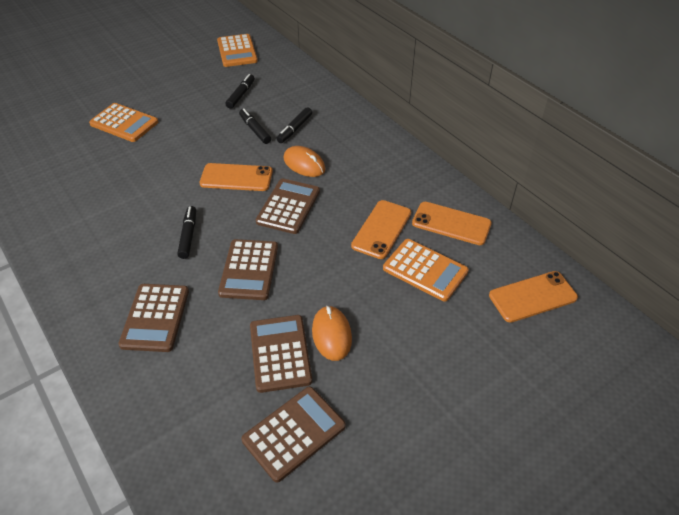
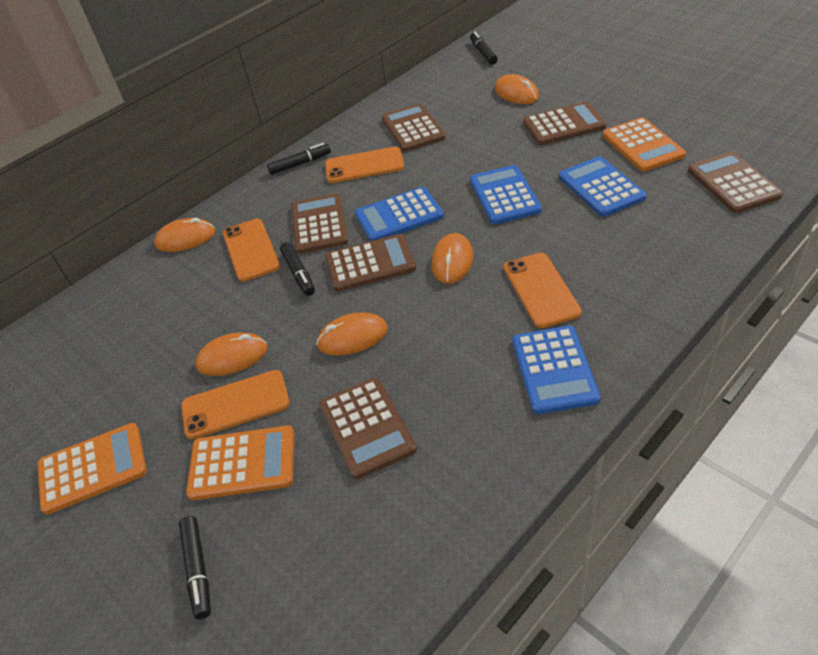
blue calculator: 0 -> 4
brown calculator: 5 -> 6
orange mouse: 2 -> 5

